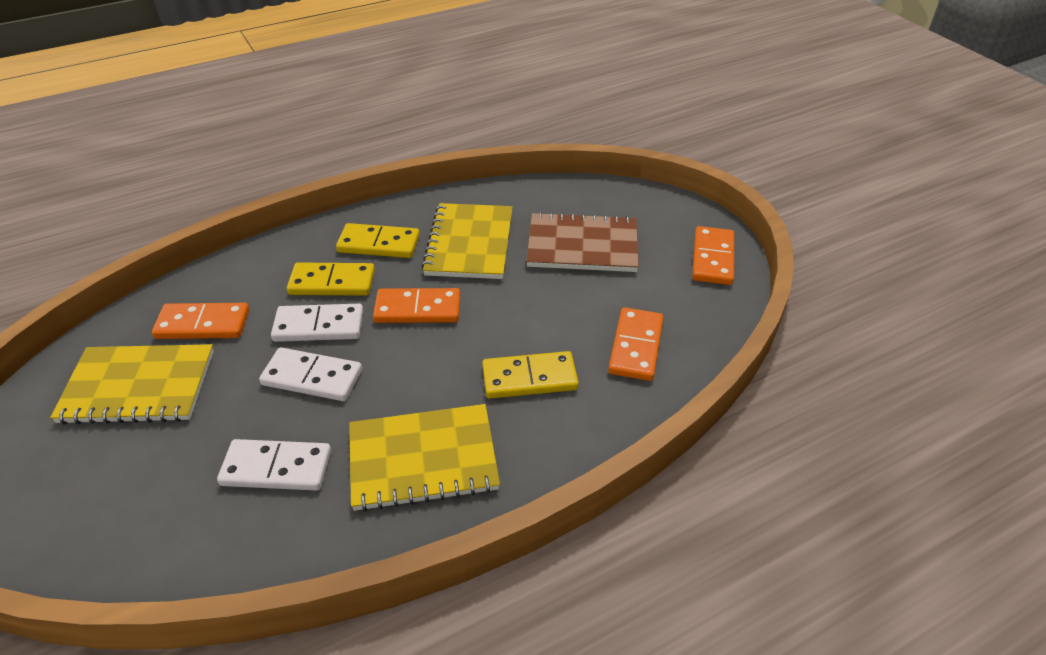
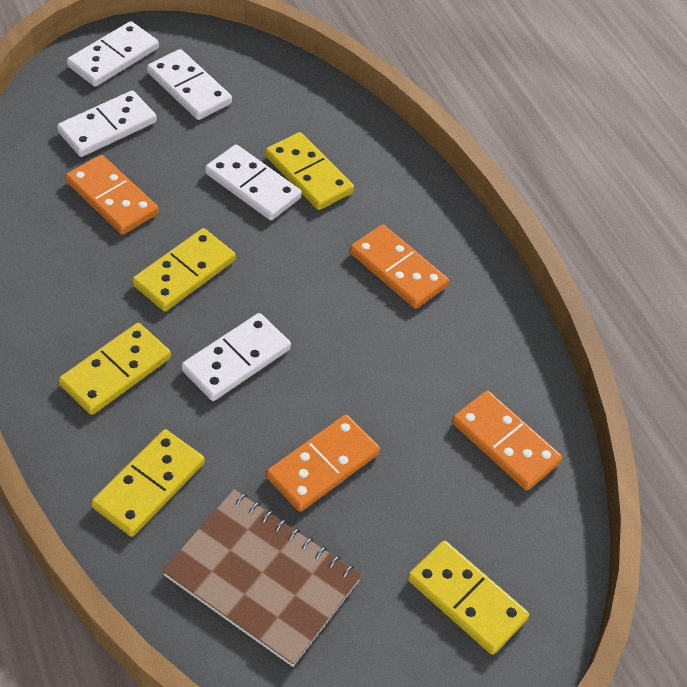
white domino: 3 -> 5
yellow domino: 3 -> 5
yellow notebook: 3 -> 0

